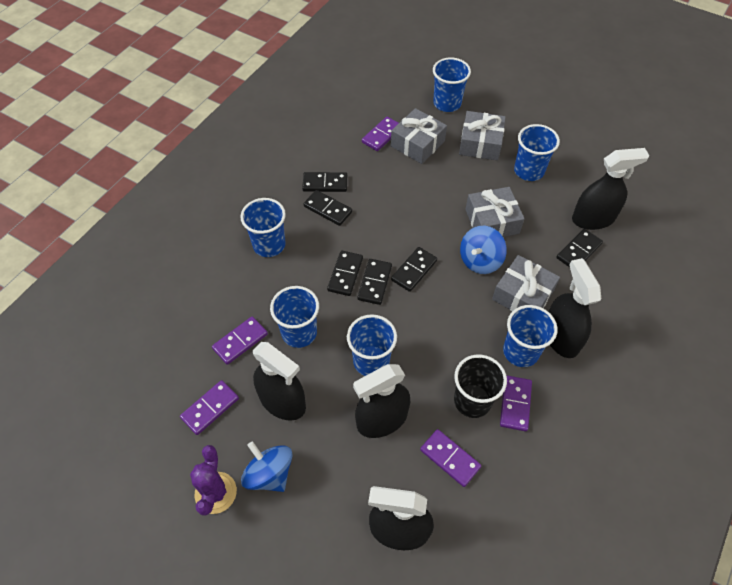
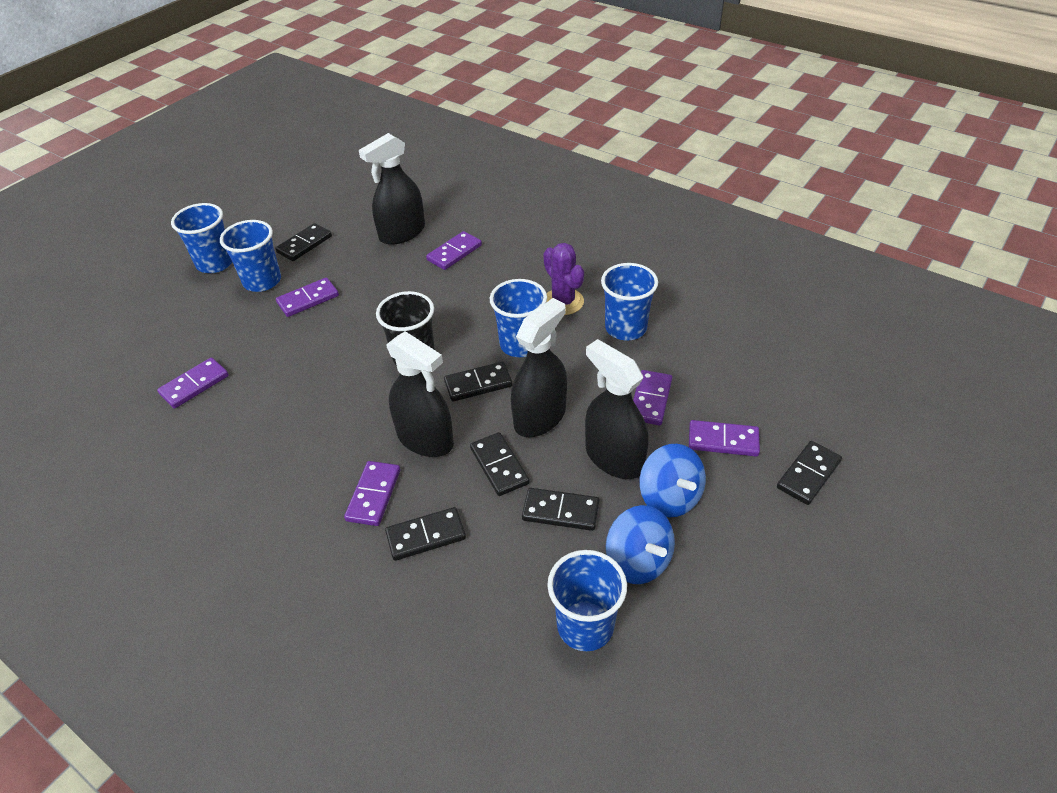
black spray bottle: 5 -> 4
blue cup: 6 -> 5
grey gift: 4 -> 0
purple domino: 5 -> 6

